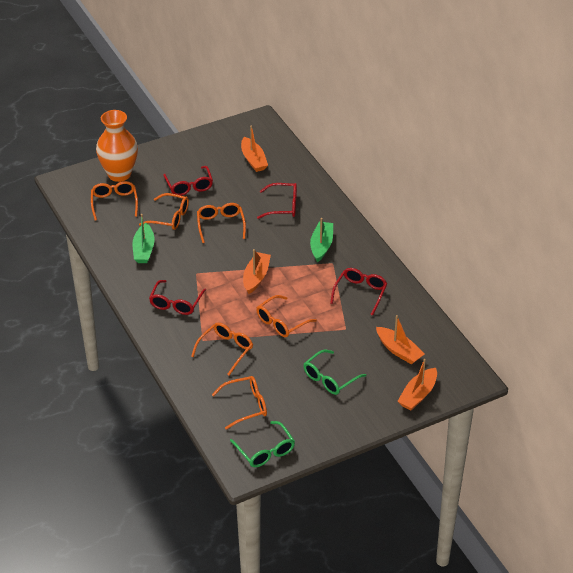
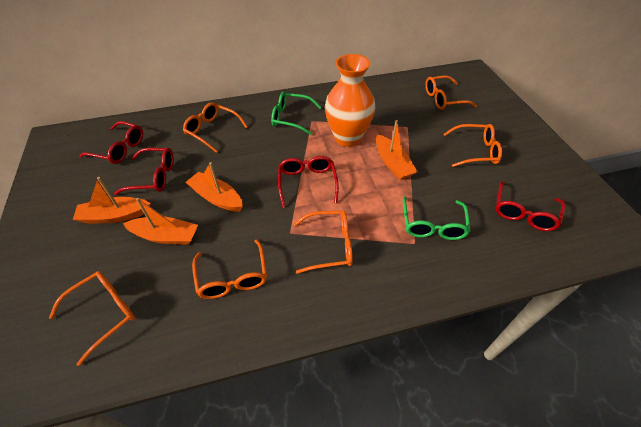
green boat: 2 -> 0

